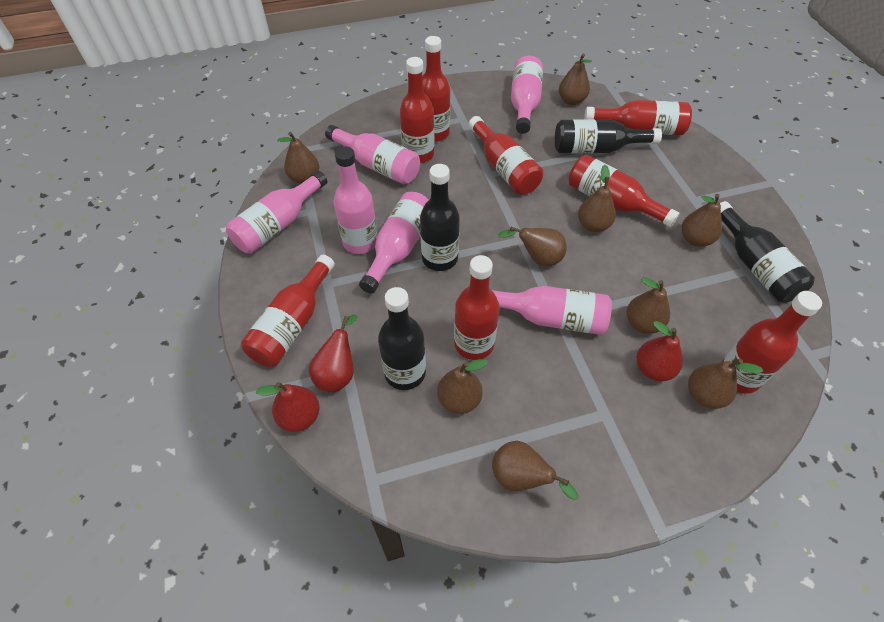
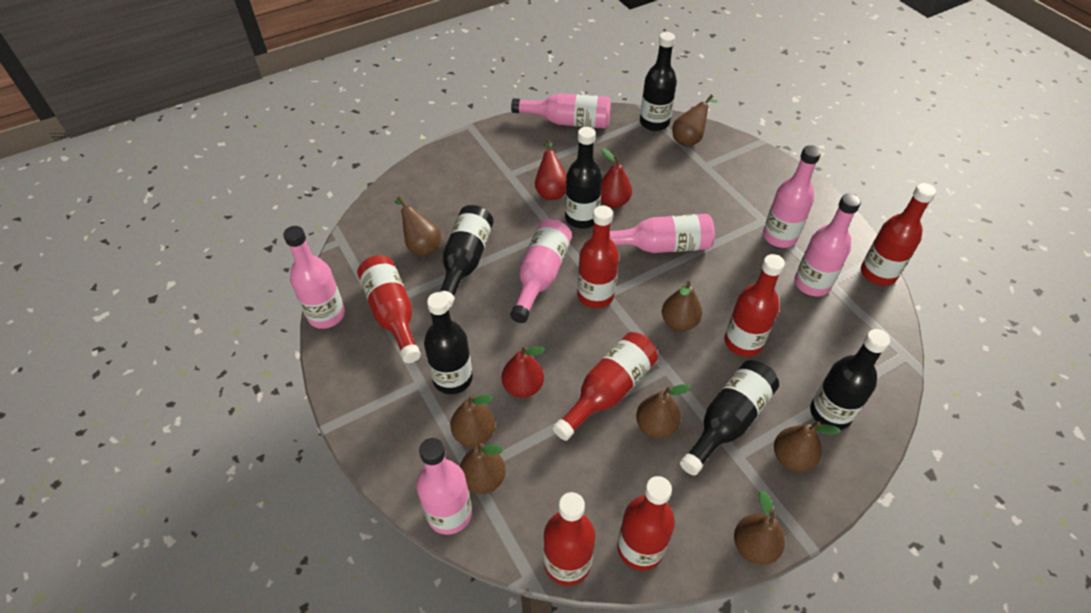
black bottle: 4 -> 6
brown pear: 9 -> 8
pink bottle: 6 -> 7
red bottle: 8 -> 7

